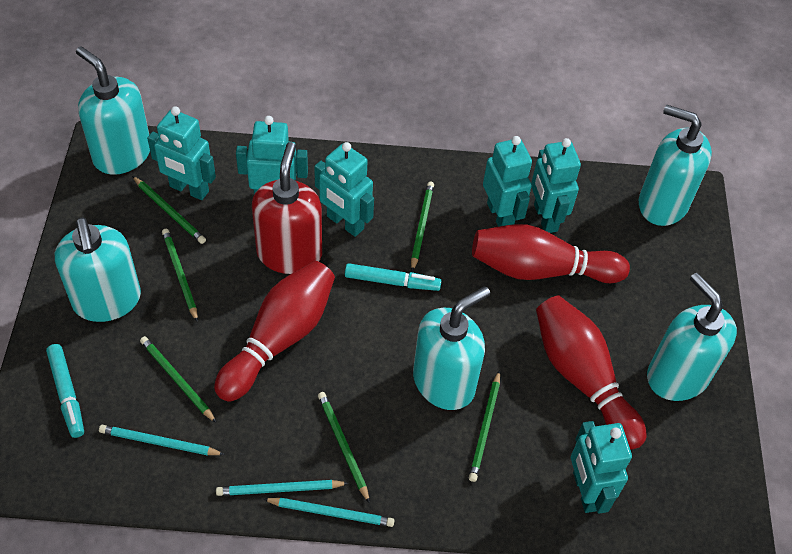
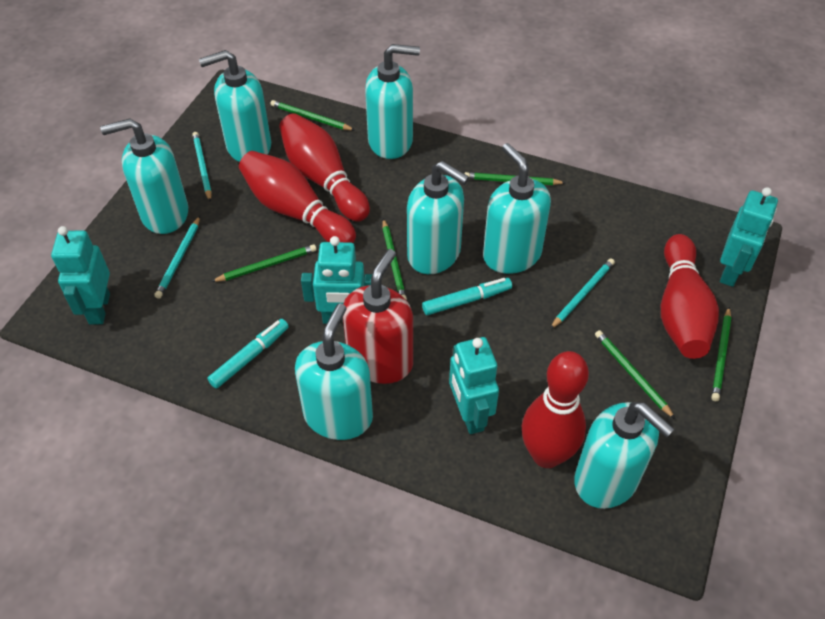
red bowling pin: 3 -> 4
turquoise robot: 6 -> 4
turquoise soap dispenser: 5 -> 7

